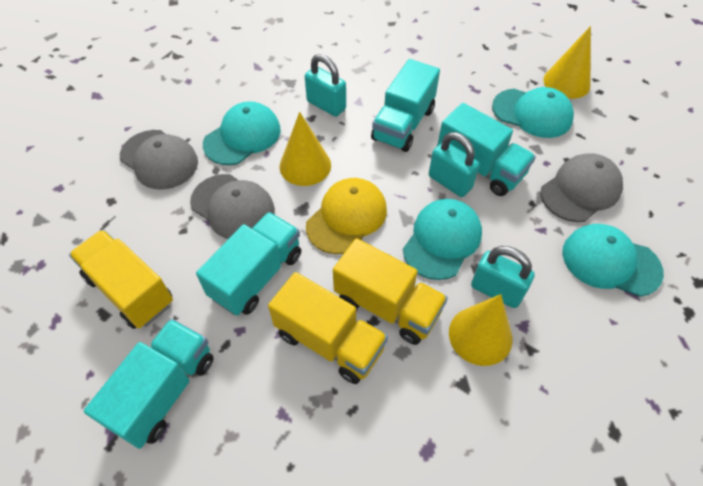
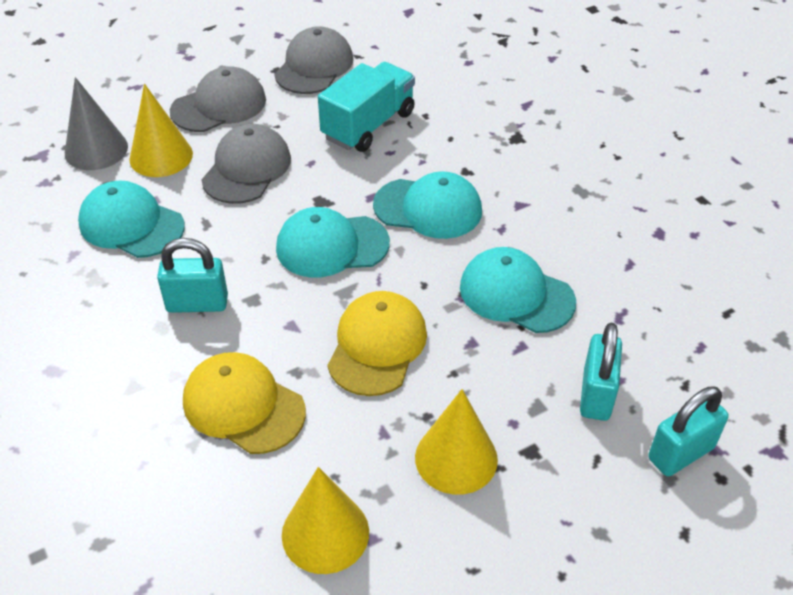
grey cone: 0 -> 1
turquoise truck: 4 -> 1
yellow cap: 1 -> 2
yellow truck: 3 -> 0

